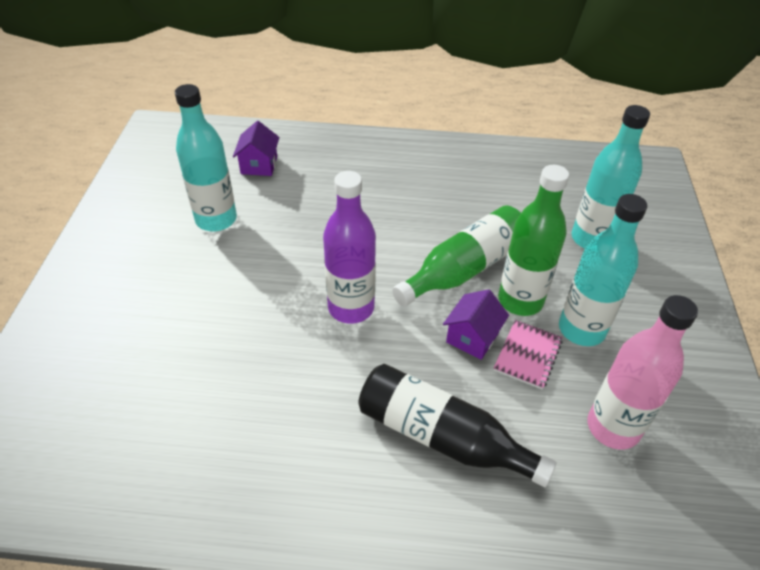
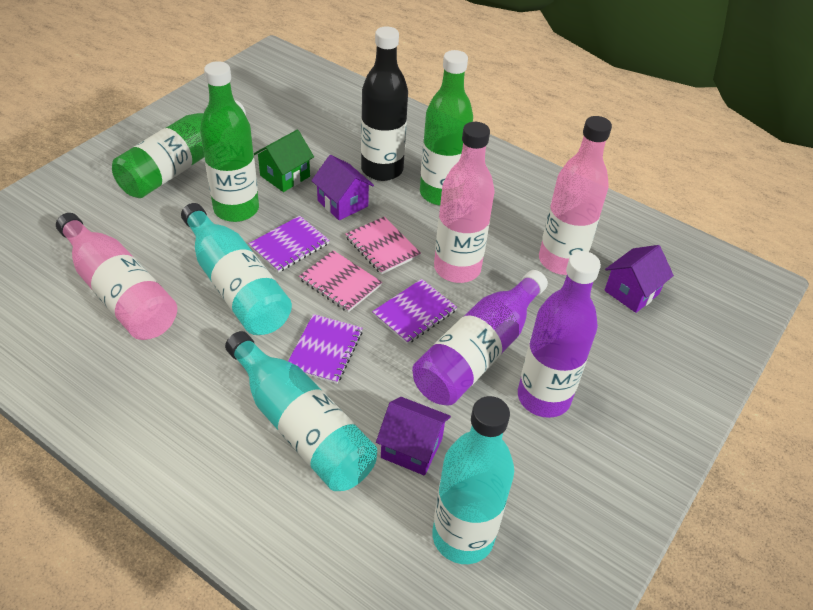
green bottle: 2 -> 3
green house: 0 -> 1
pink bottle: 1 -> 3
pink notebook: 1 -> 2
purple bottle: 1 -> 2
purple house: 2 -> 3
purple notebook: 0 -> 3

